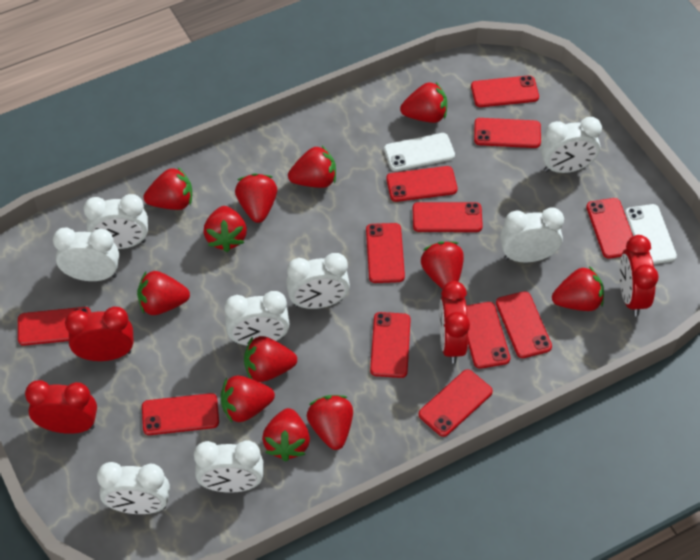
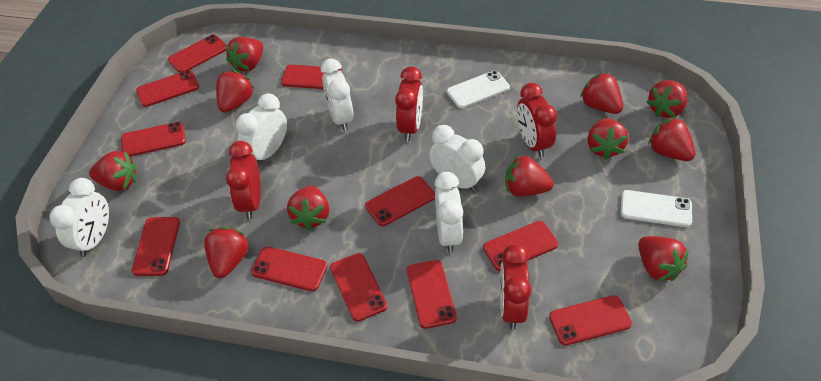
red phone: 12 -> 11
red strawberry: 12 -> 11
white clock: 8 -> 5

